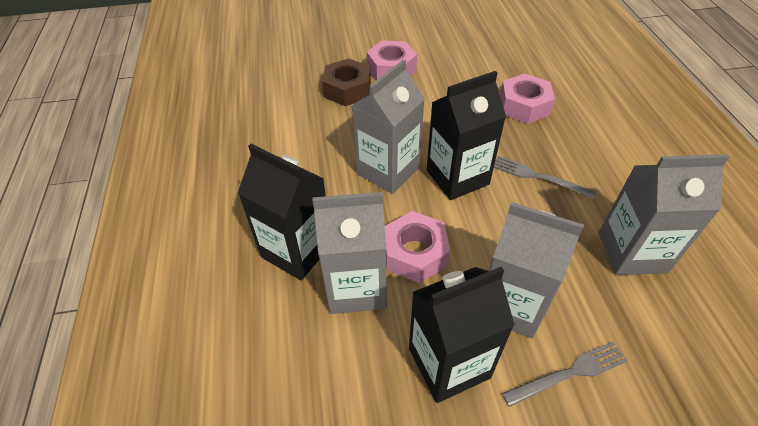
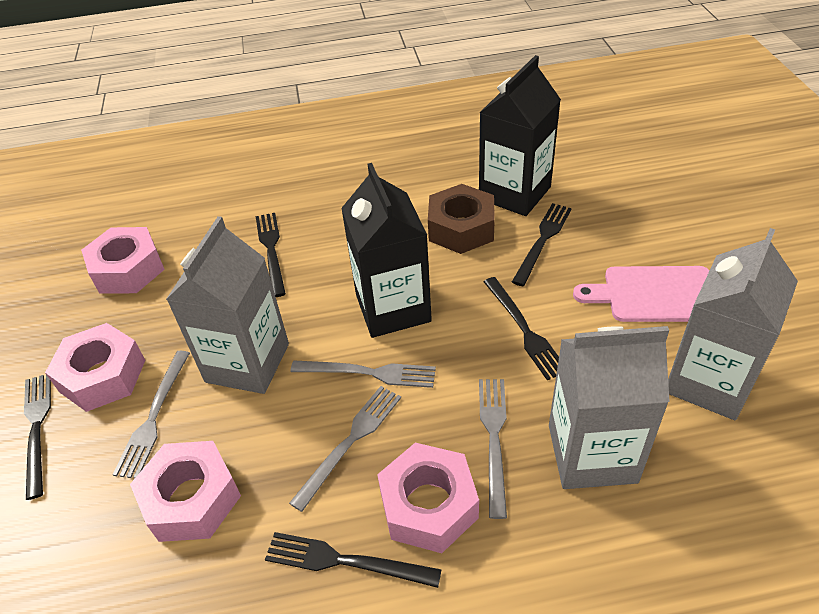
black carton: 3 -> 2
black fork: 0 -> 5
grey carton: 4 -> 3
grey fork: 2 -> 4
pink cutting board: 0 -> 1
pink nut: 3 -> 4

